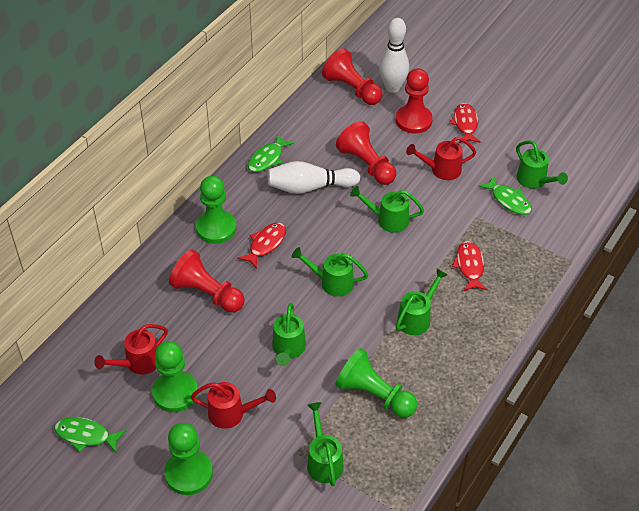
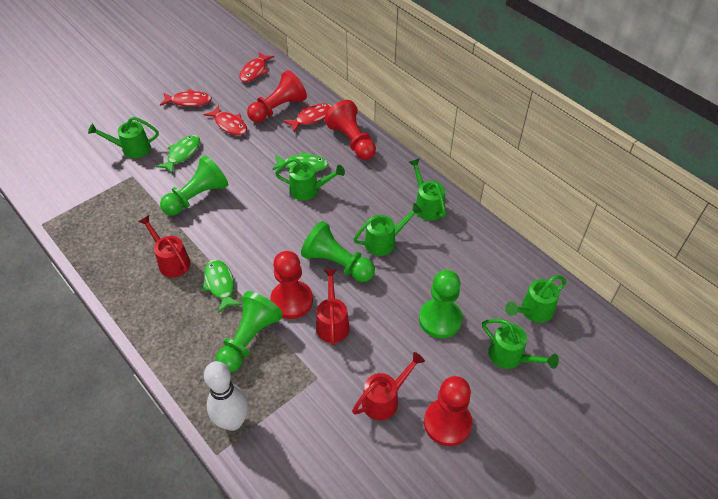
red fish: 3 -> 4
white bowling pin: 2 -> 1

